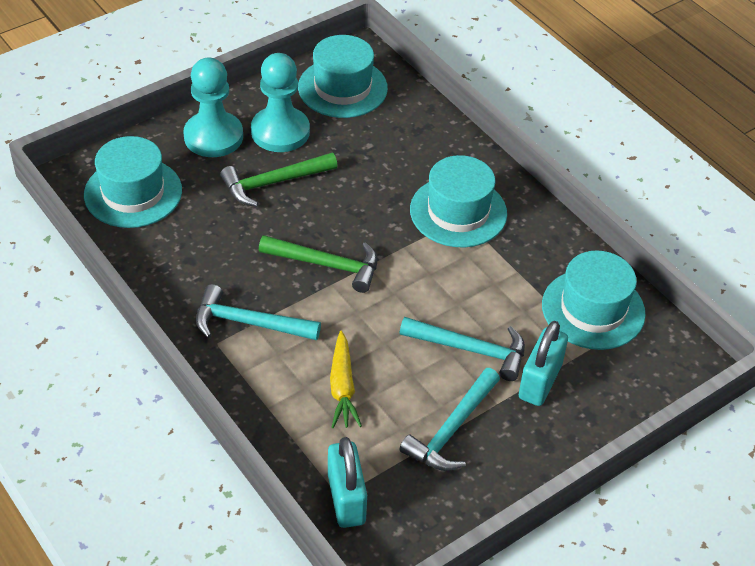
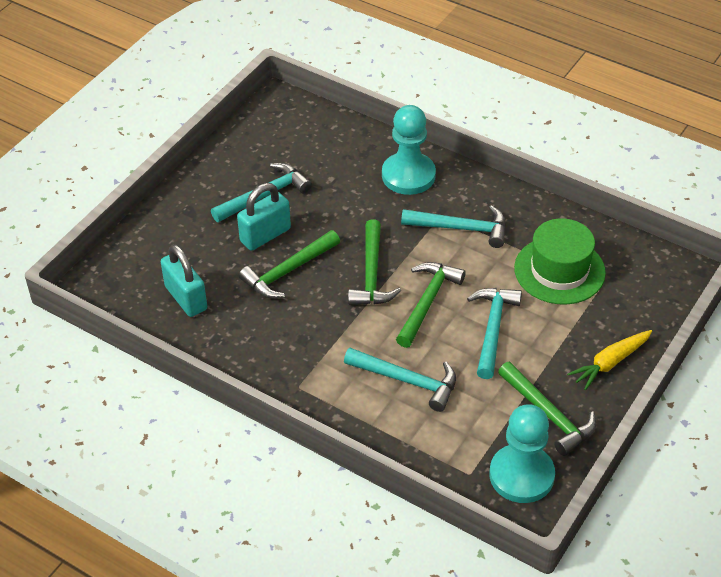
green hammer: 2 -> 4
green hat: 0 -> 1
turquoise hammer: 3 -> 4
turquoise hat: 4 -> 0

